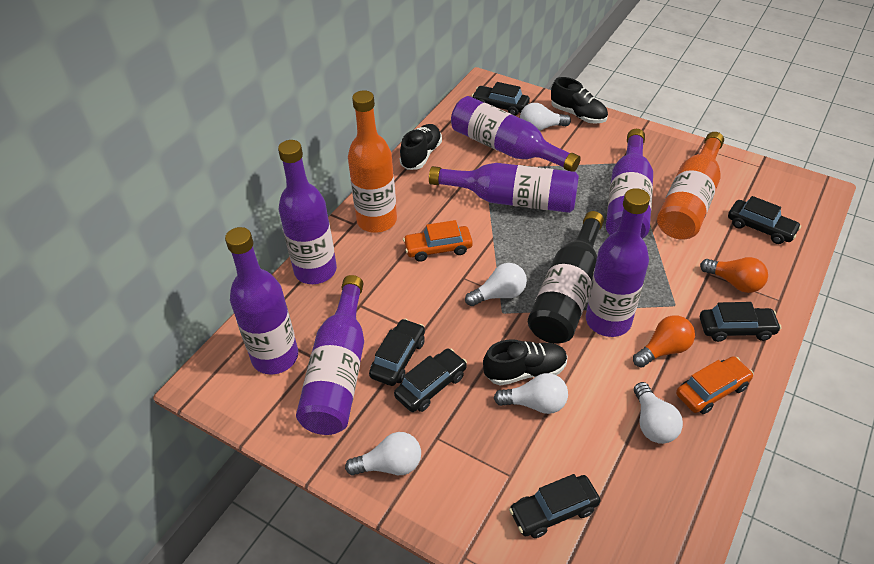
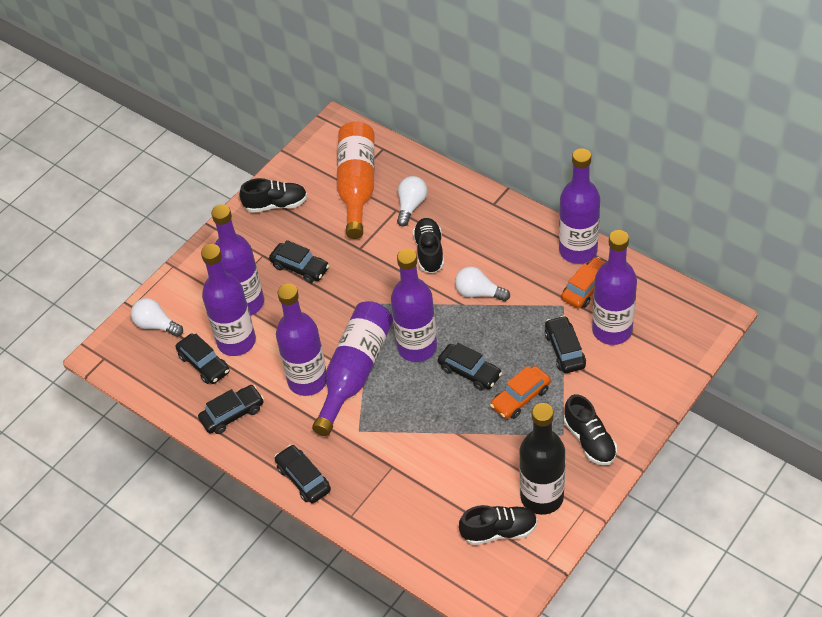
black shoe: 3 -> 4
orange bottle: 2 -> 1
orange light bulb: 2 -> 0
white light bulb: 5 -> 3

